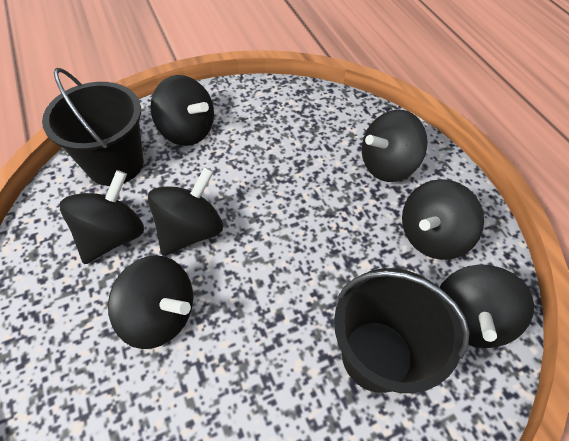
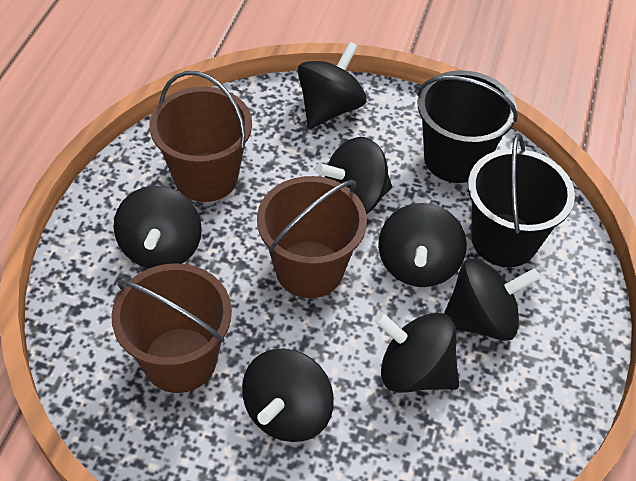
brown bucket: 0 -> 3

